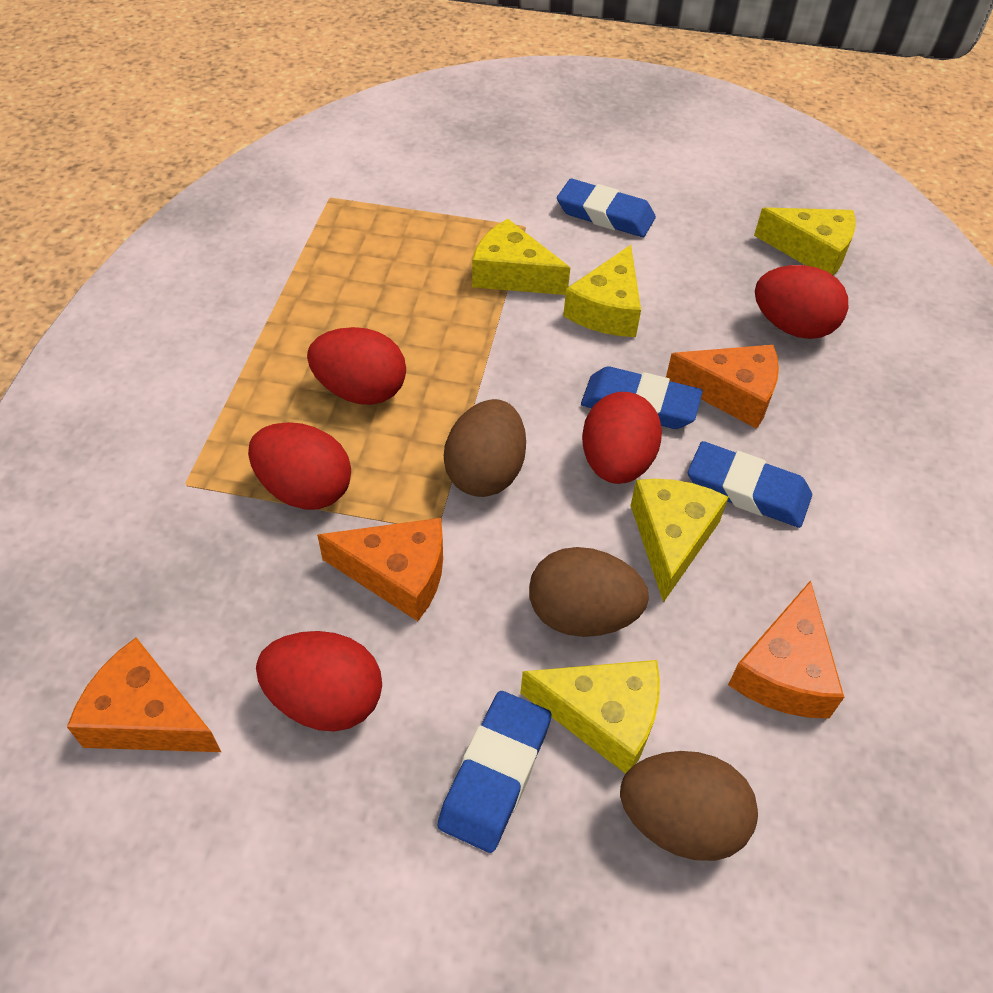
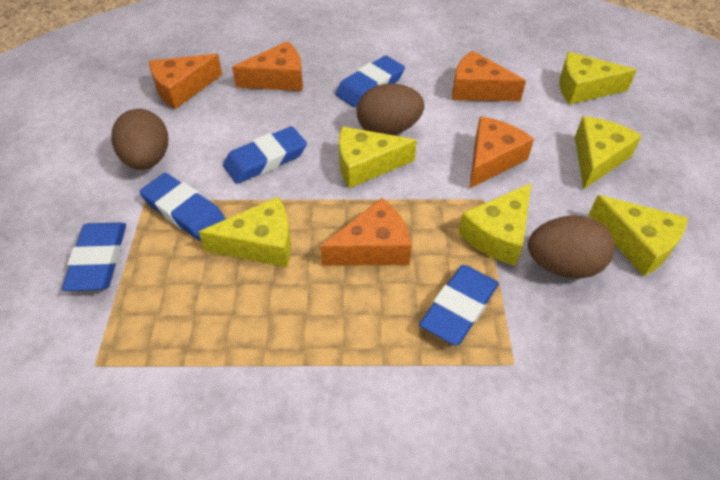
blue eraser: 4 -> 5
orange cheese: 4 -> 5
red egg: 5 -> 0
yellow cheese: 5 -> 6

